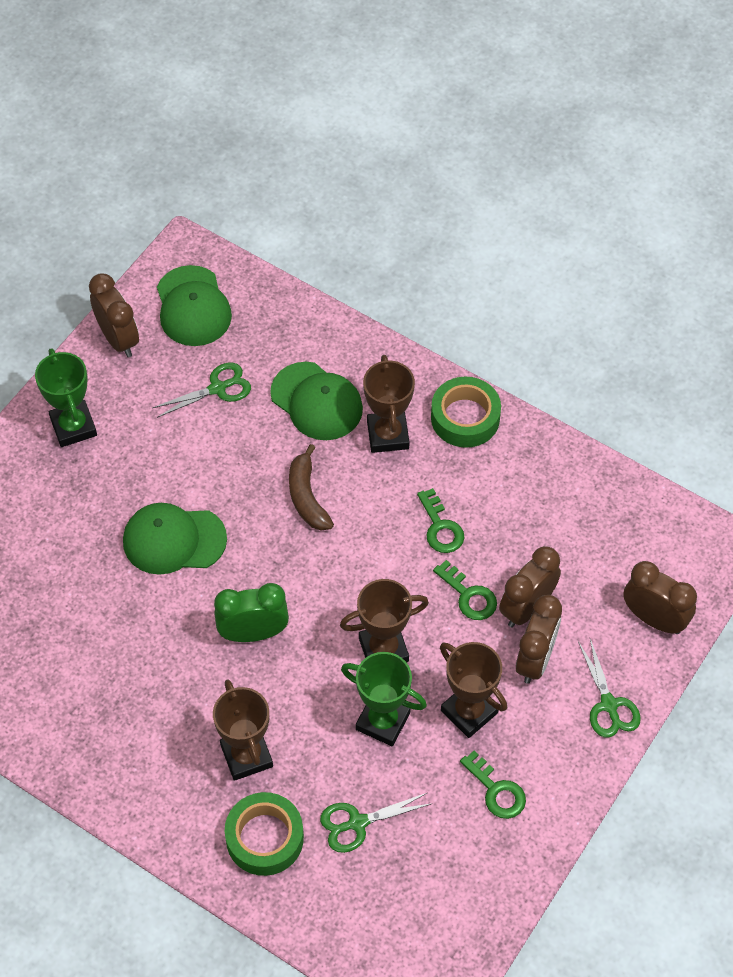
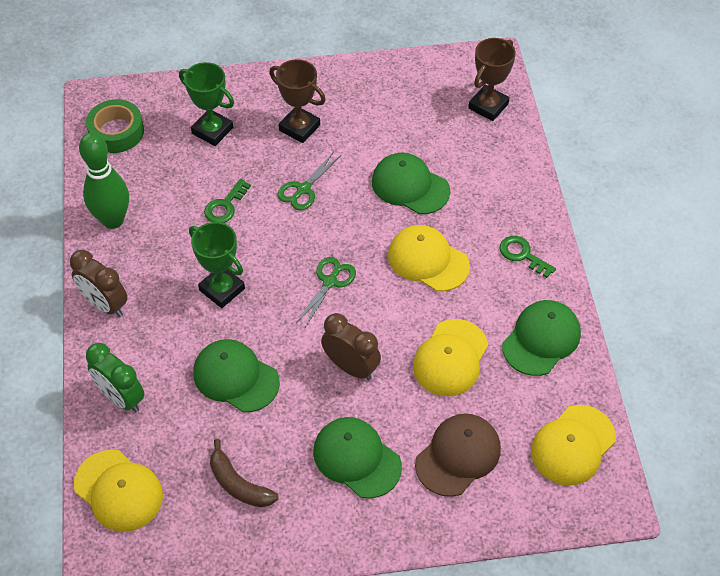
brown cap: 0 -> 1
brown clock: 4 -> 2
brown trophy: 4 -> 2
green bowling pin: 0 -> 1
green cap: 3 -> 4
green key: 3 -> 2
green scissors: 3 -> 2
green tape: 2 -> 1
yellow cap: 0 -> 4

